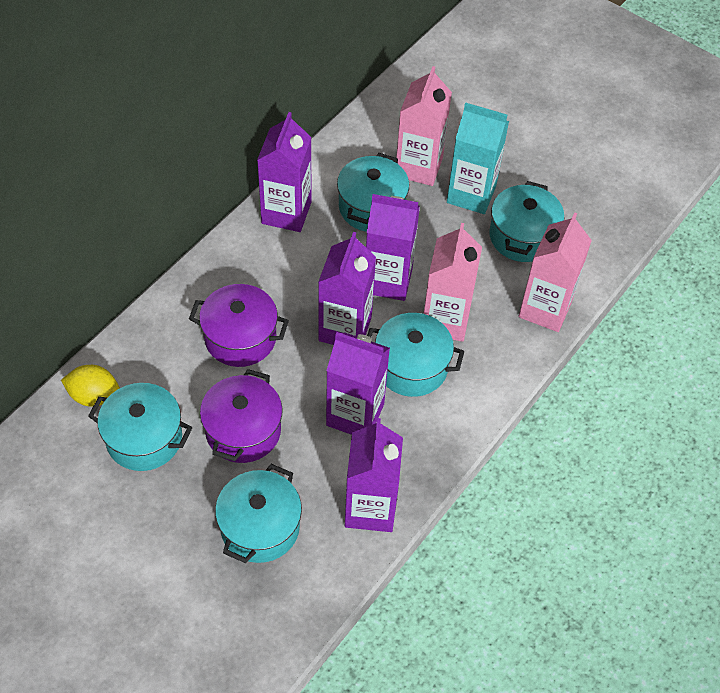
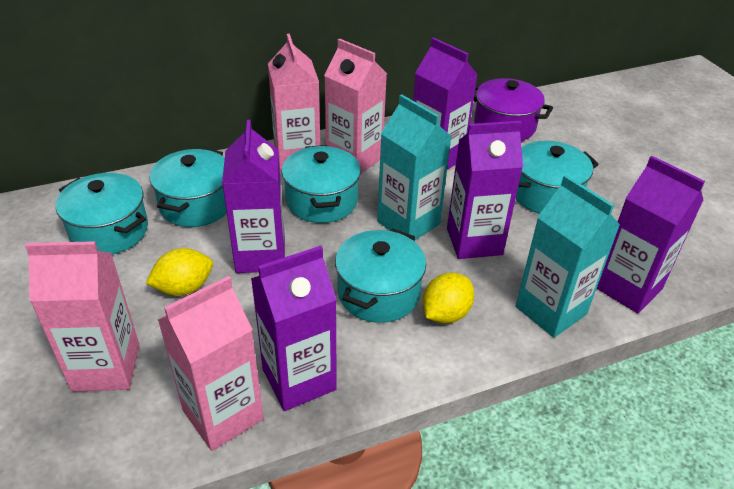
pink carton: 3 -> 4
purple pot: 2 -> 1
turquoise carton: 1 -> 2
yellow lemon: 1 -> 2

